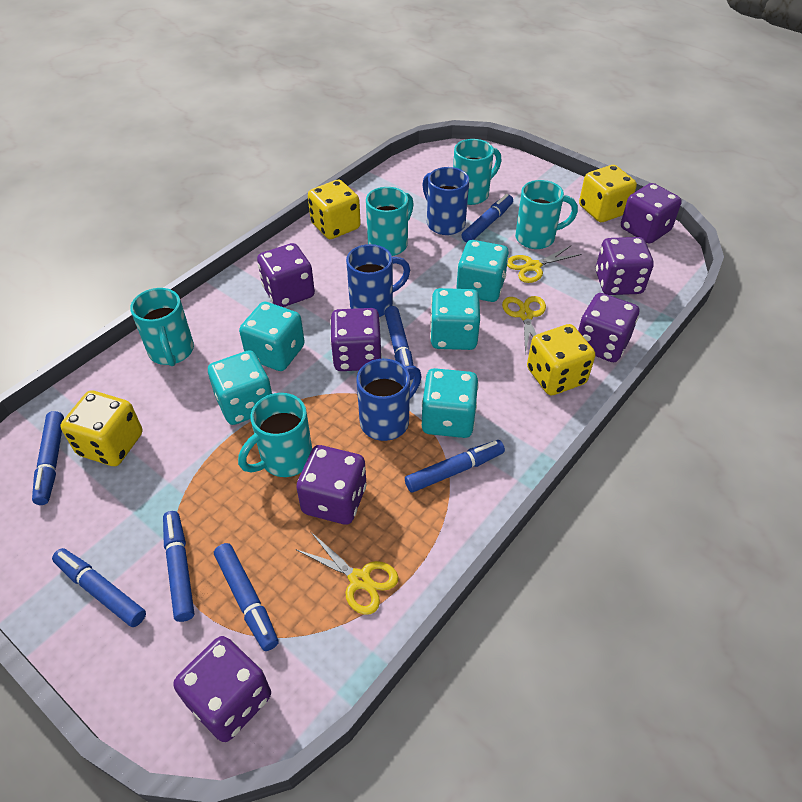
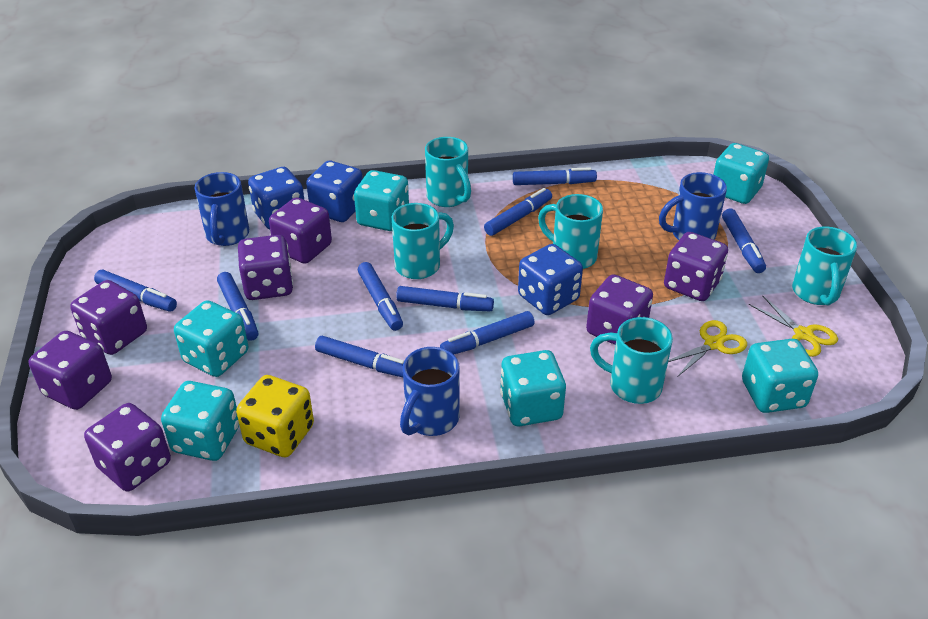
blue dice: 0 -> 3
blue marker: 7 -> 9
turquoise dice: 5 -> 6
yellow dice: 4 -> 1
yellow scissors: 3 -> 2

